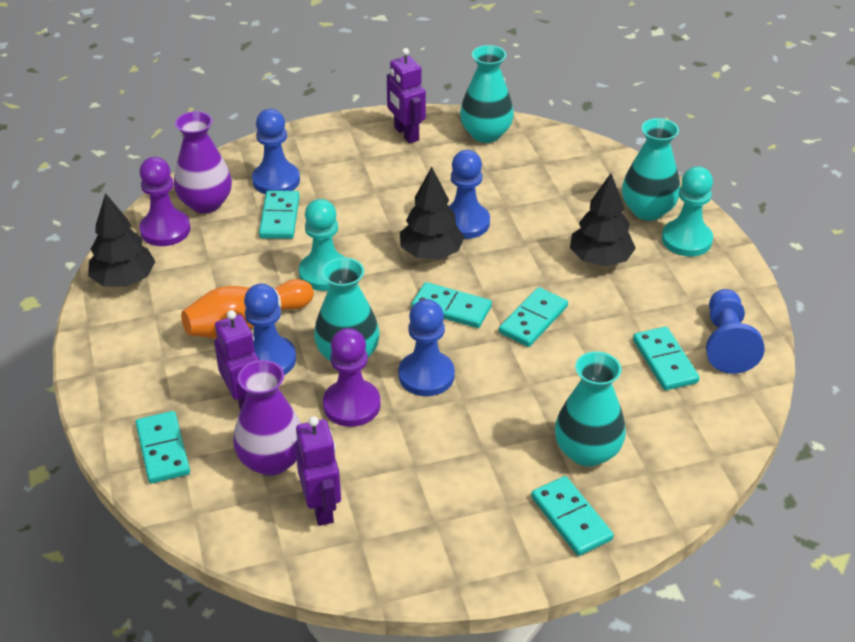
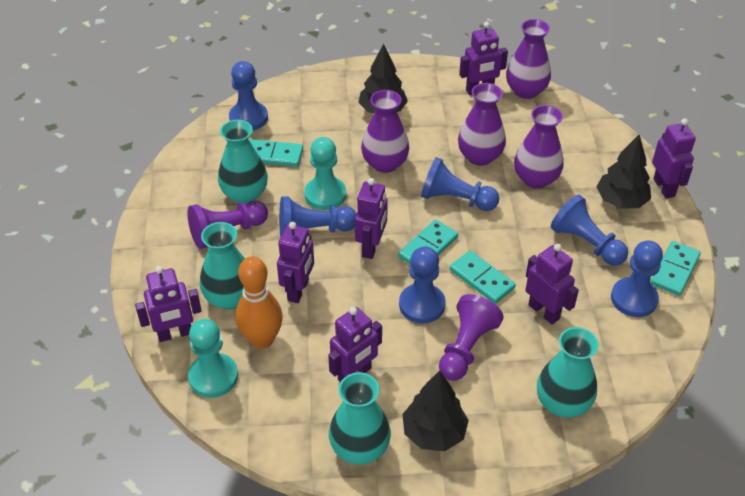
blue pawn: 5 -> 6
purple robot: 3 -> 7
purple vase: 2 -> 4
turquoise domino: 6 -> 4

